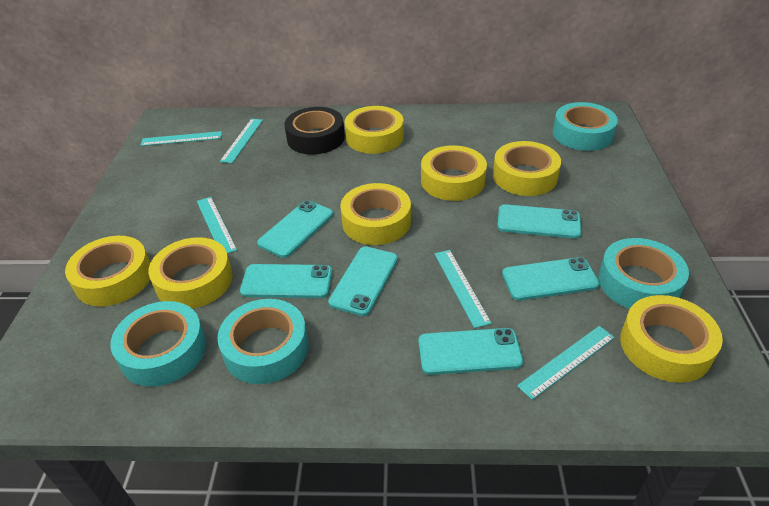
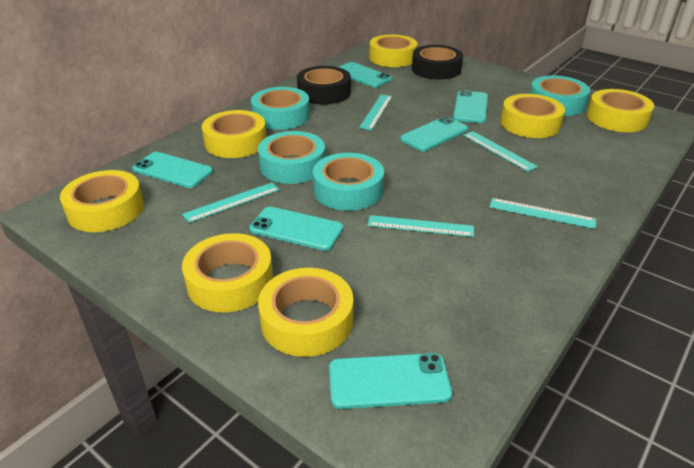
black tape: 1 -> 2

